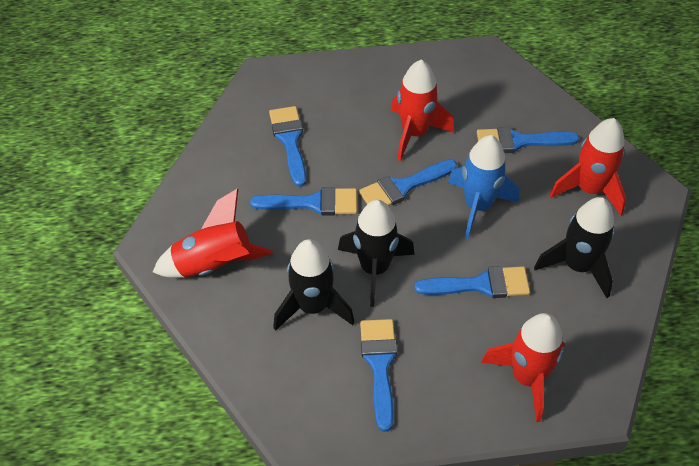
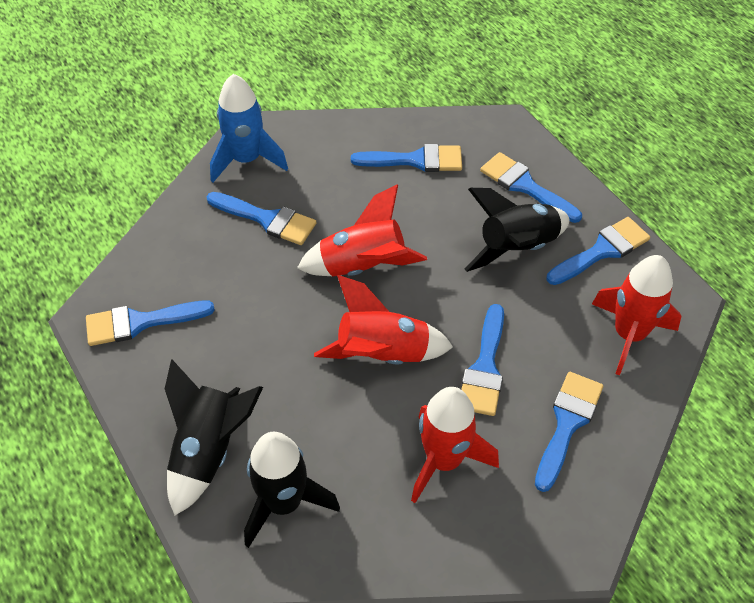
blue brush: 6 -> 7

